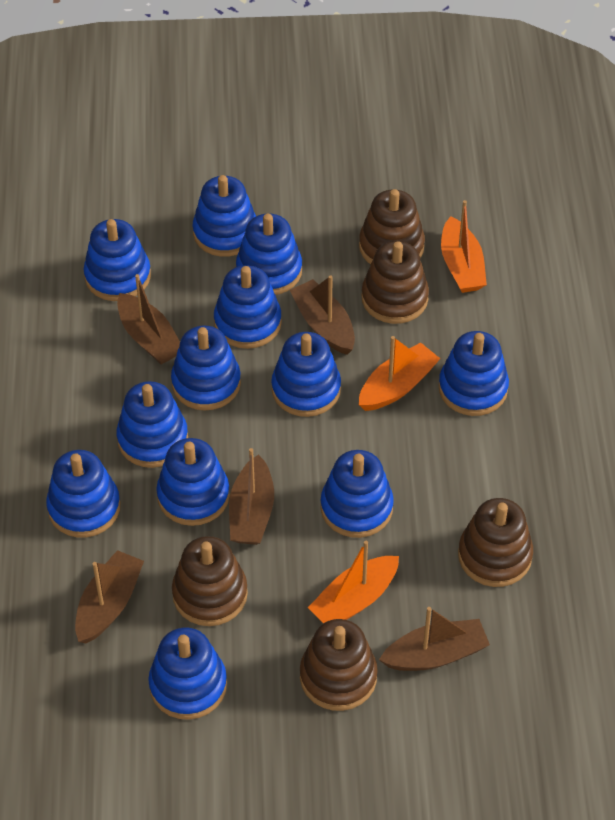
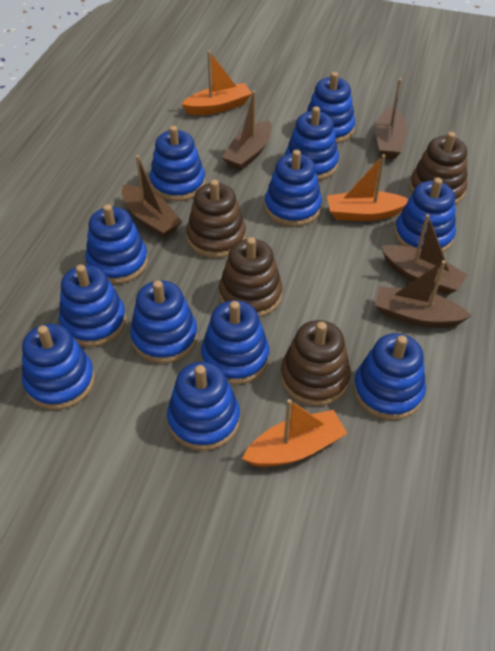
brown stacking toy: 5 -> 4

